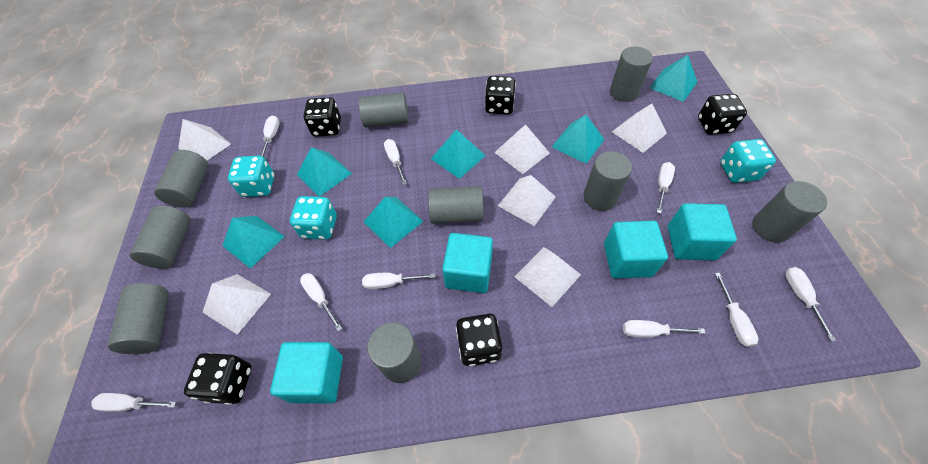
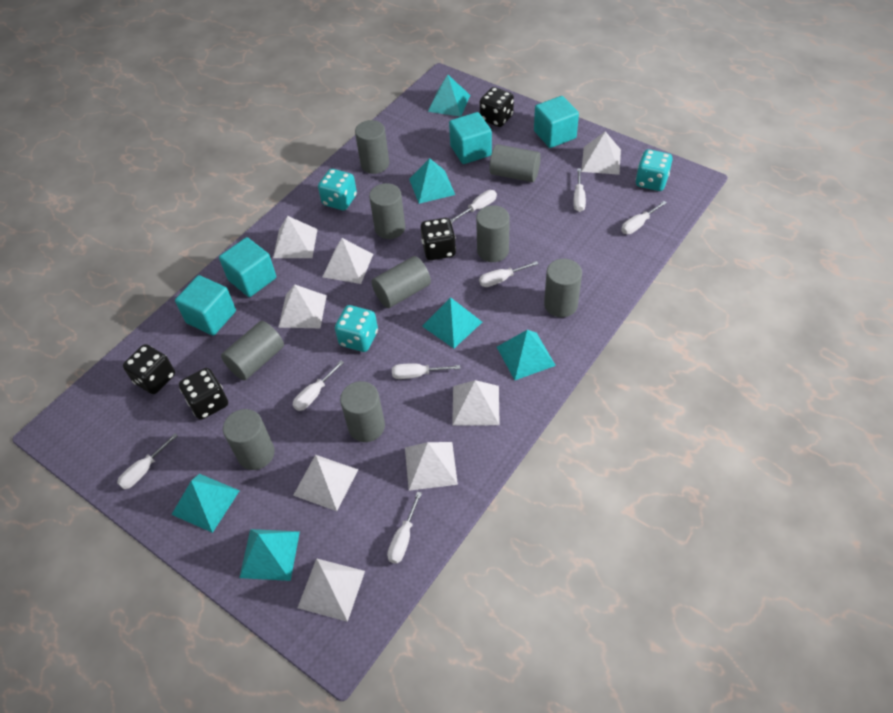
black dice: 5 -> 4
white pyramid: 6 -> 8
white screwdriver: 9 -> 8

